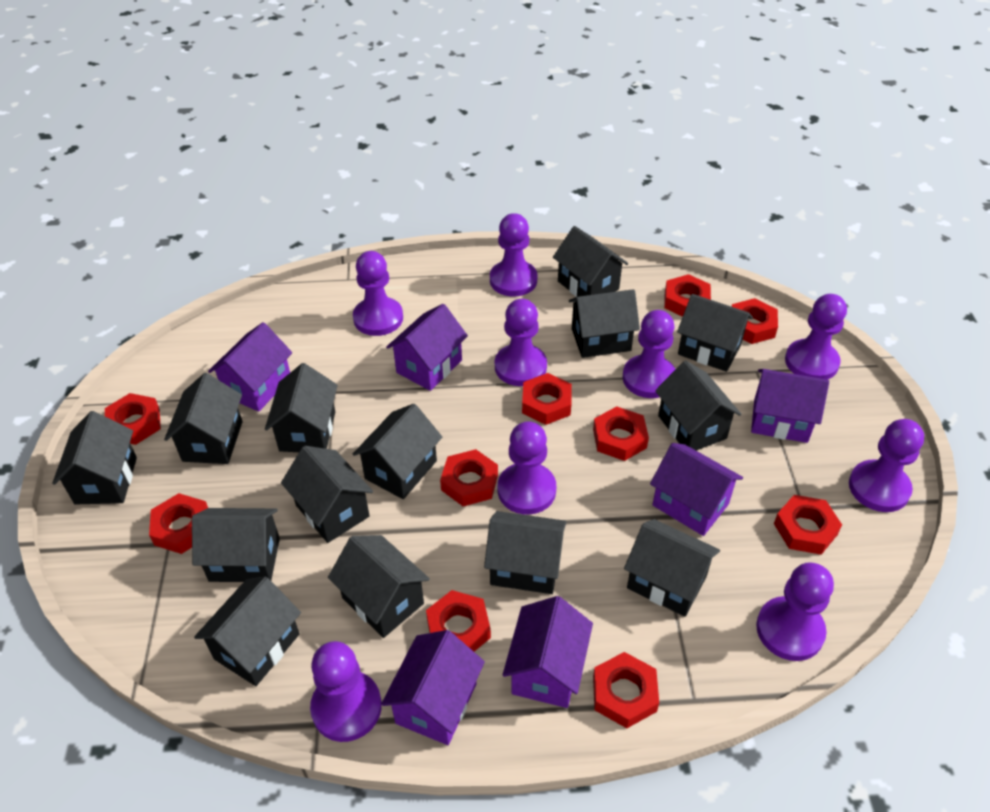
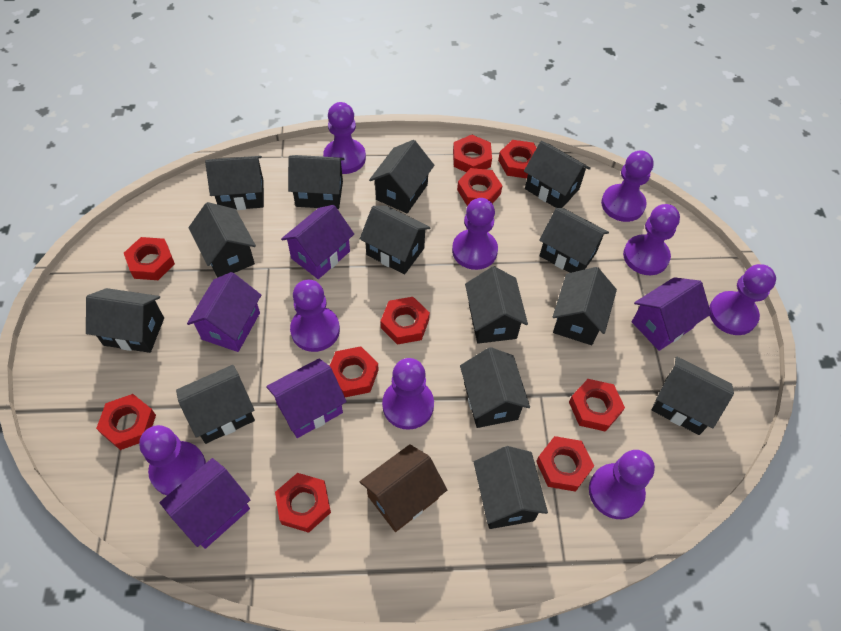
brown house: 0 -> 1
purple house: 6 -> 5

